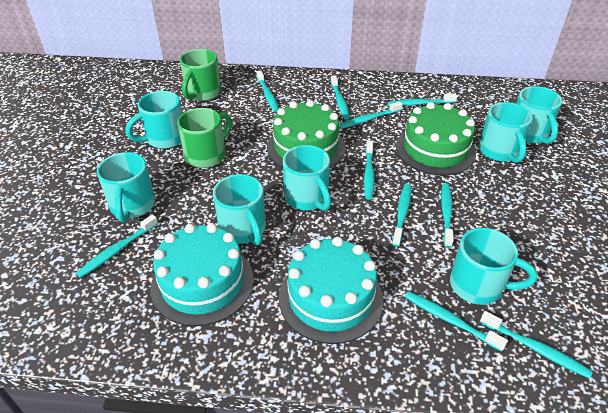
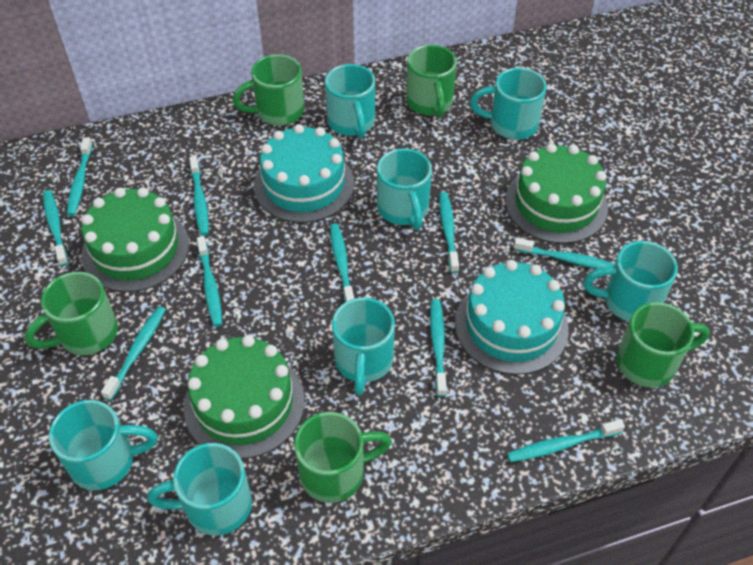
green cake: 2 -> 3
green mug: 2 -> 5

